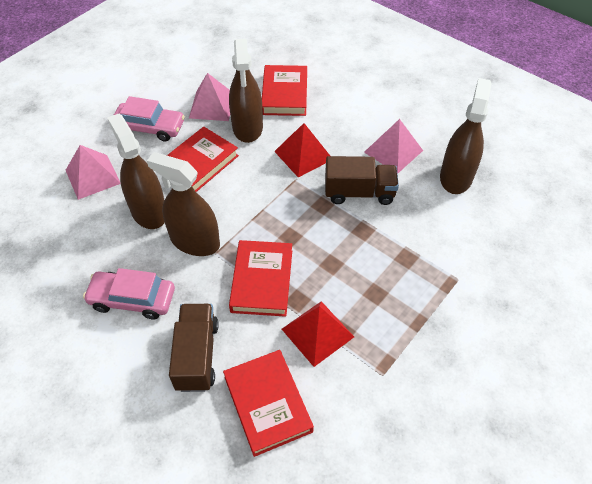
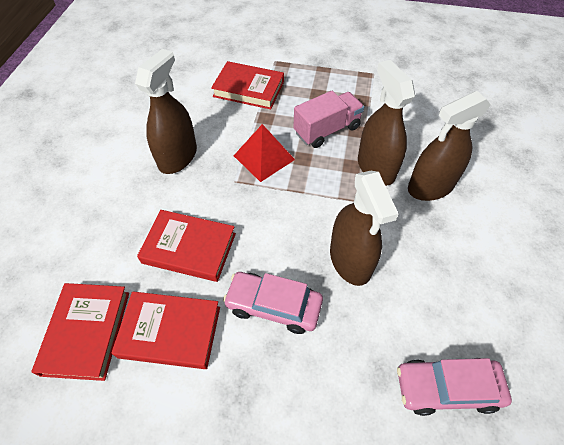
brown truck: 2 -> 0
pink pyramid: 3 -> 0
pink truck: 0 -> 1
red pyramid: 2 -> 1

